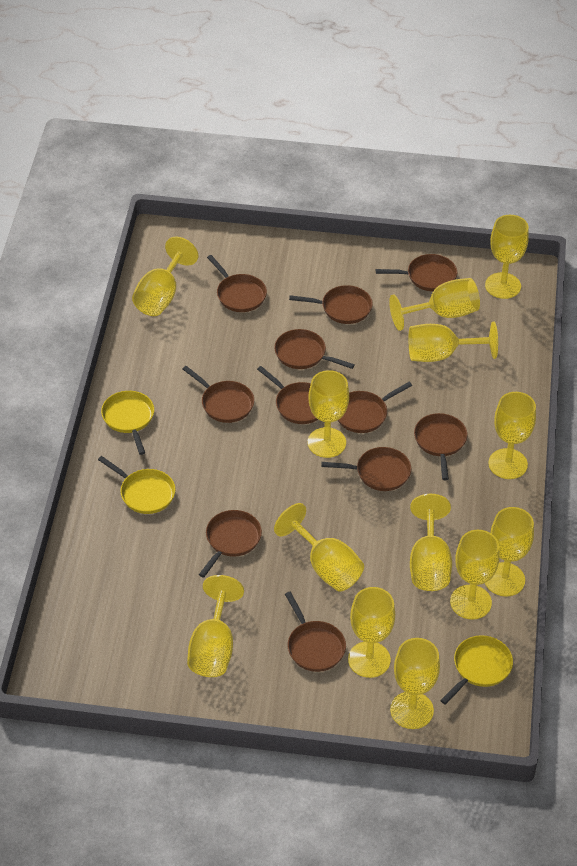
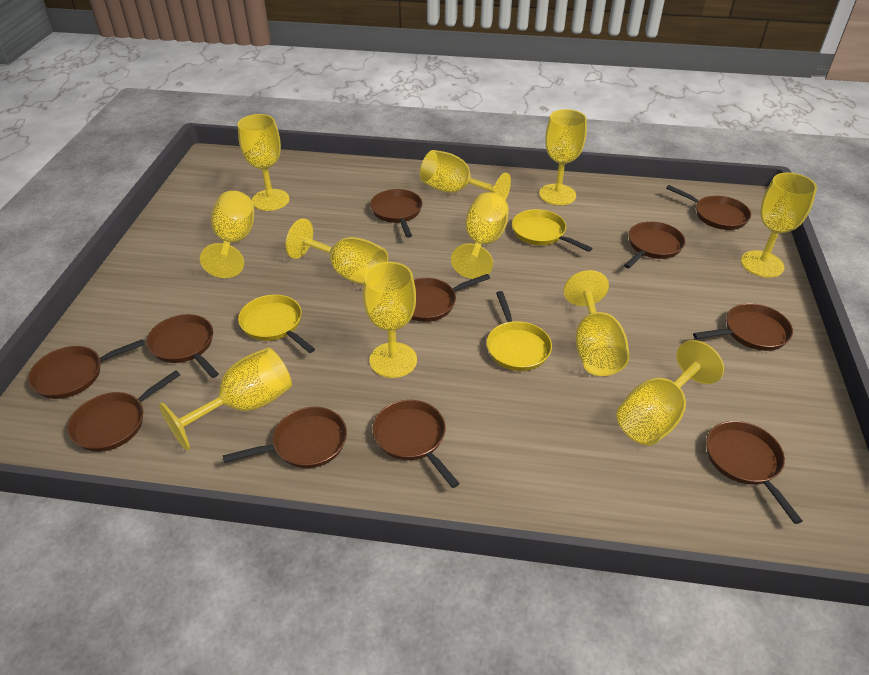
yellow goblet: 13 -> 11

